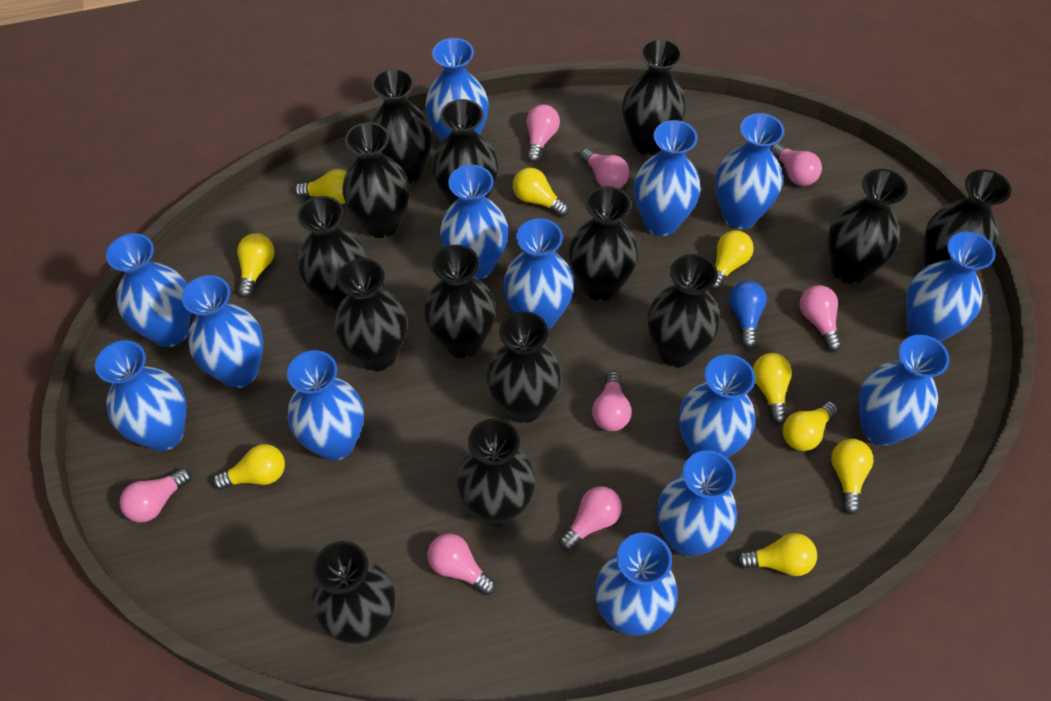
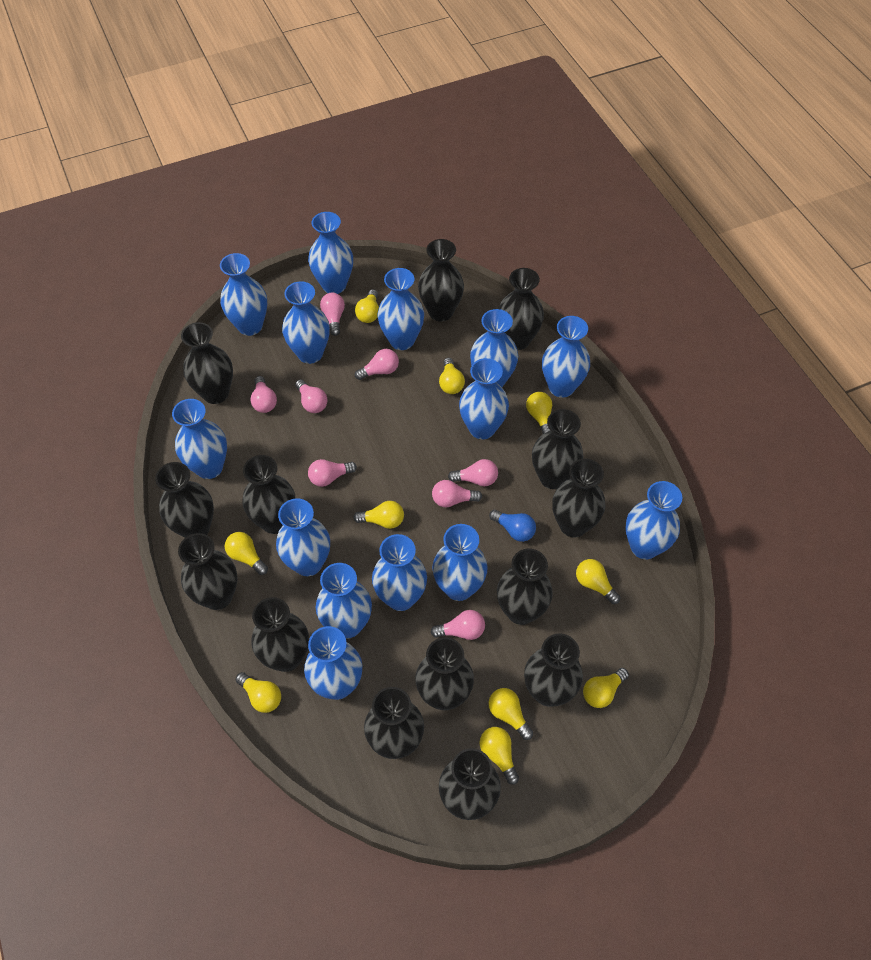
yellow light bulb: 9 -> 10

